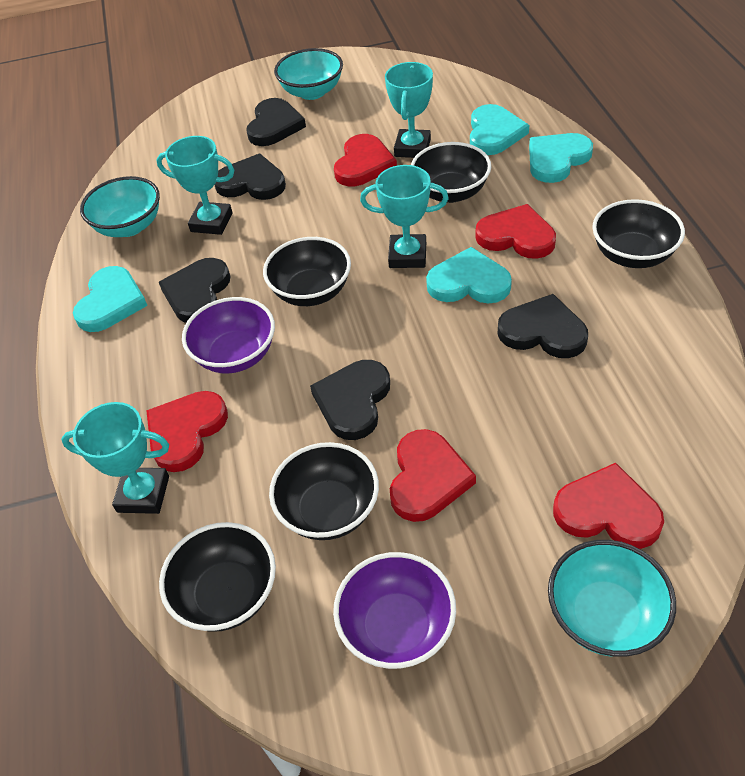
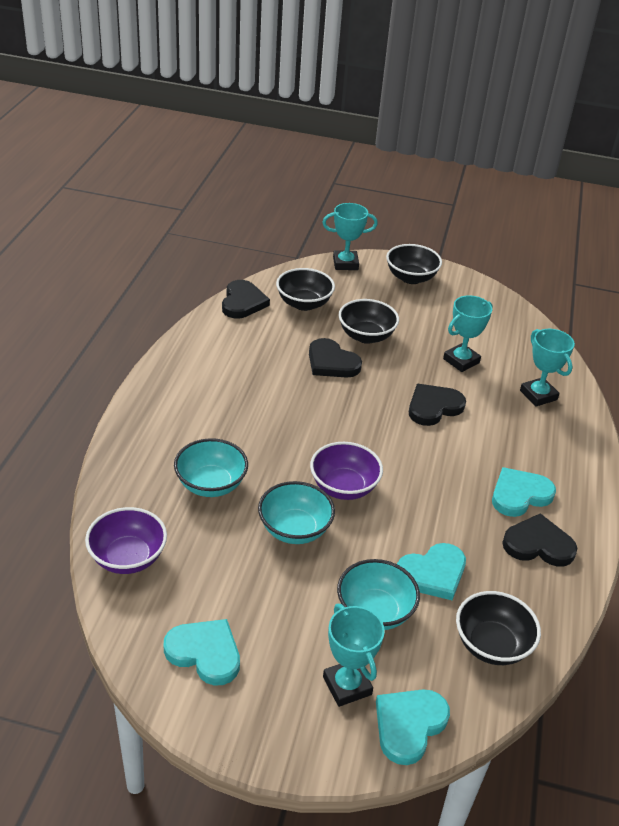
black bowl: 5 -> 4
black heart: 5 -> 4
red heart: 5 -> 0

